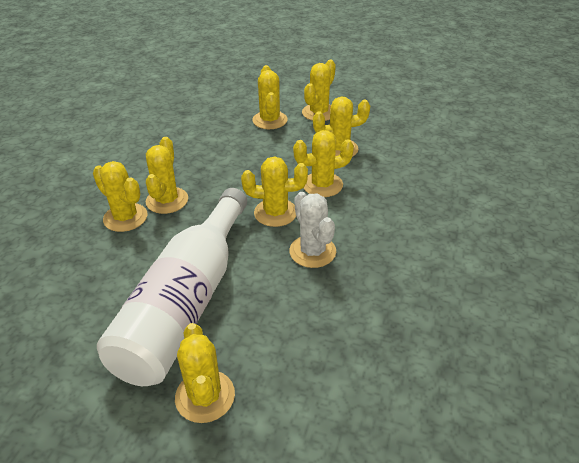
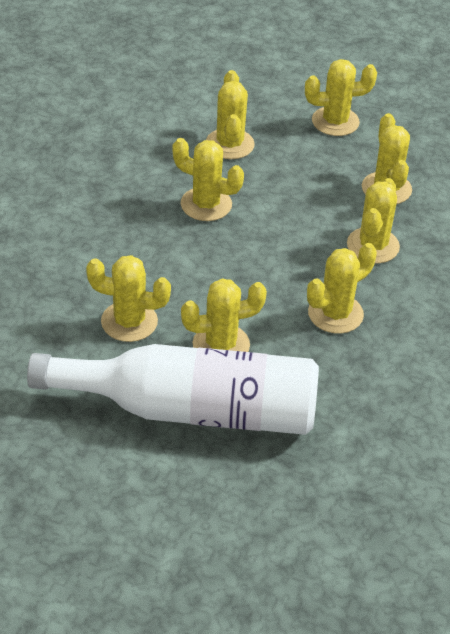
white cactus: 1 -> 0

